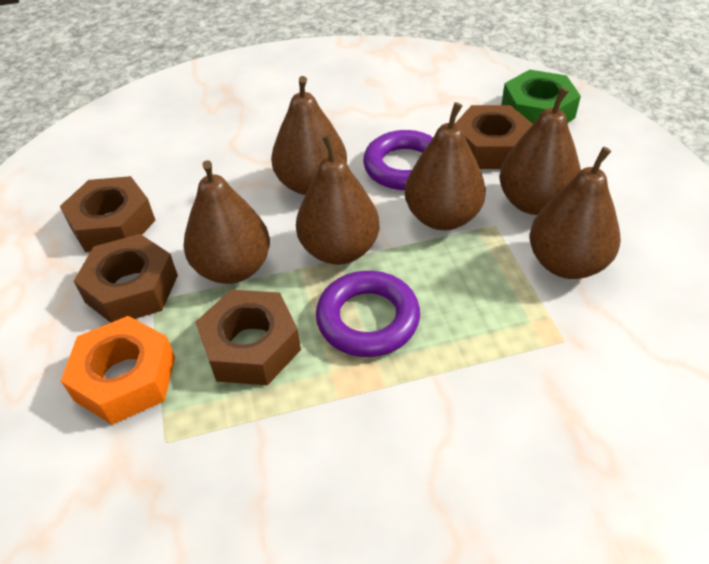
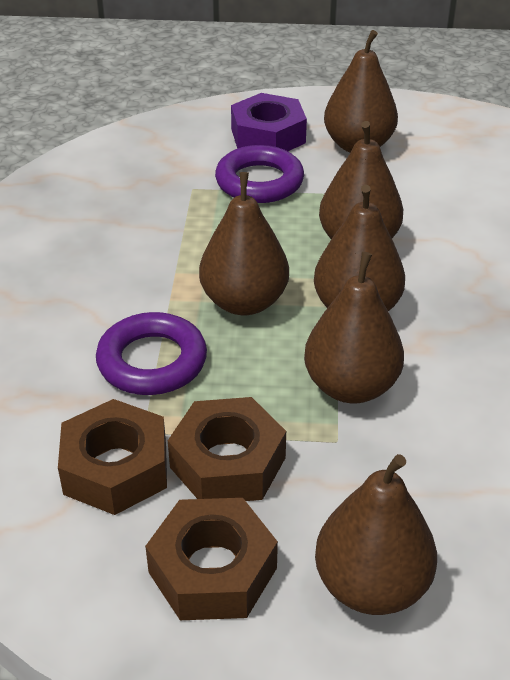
brown nut: 4 -> 3
green nut: 1 -> 0
orange nut: 1 -> 0
purple nut: 0 -> 1

